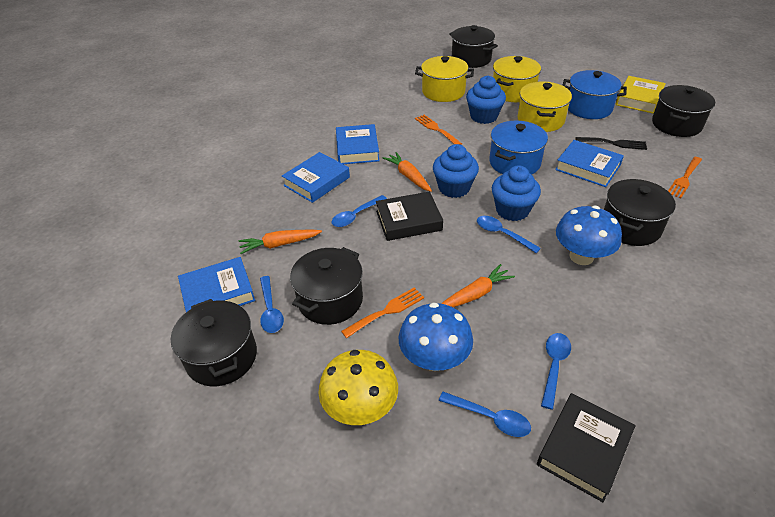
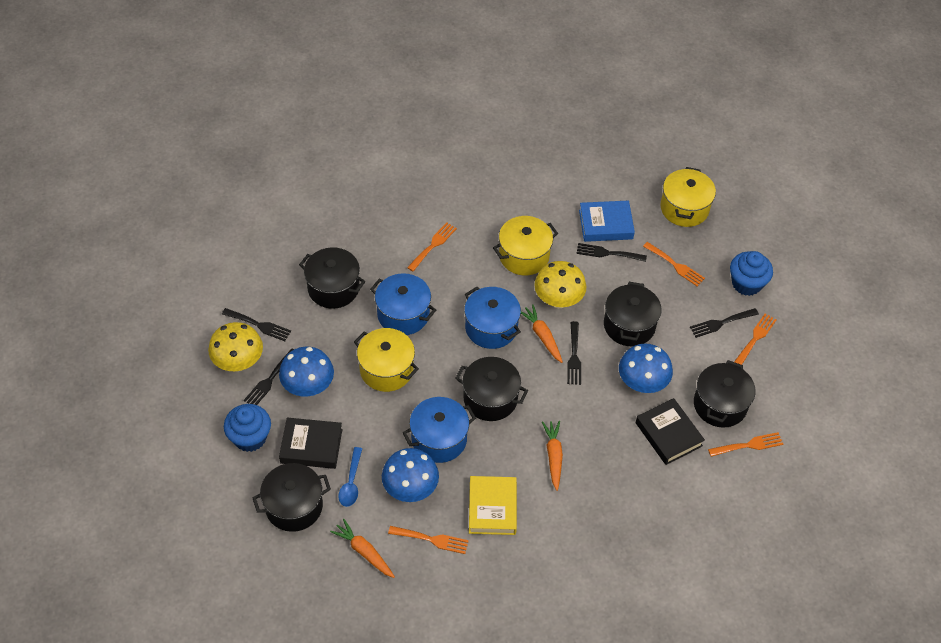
black fork: 1 -> 5
blue book: 4 -> 1
blue cupcake: 3 -> 2
blue mushroom: 2 -> 3
blue pot: 2 -> 3
blue spoon: 5 -> 1
orange fork: 3 -> 5
yellow mushroom: 1 -> 2

